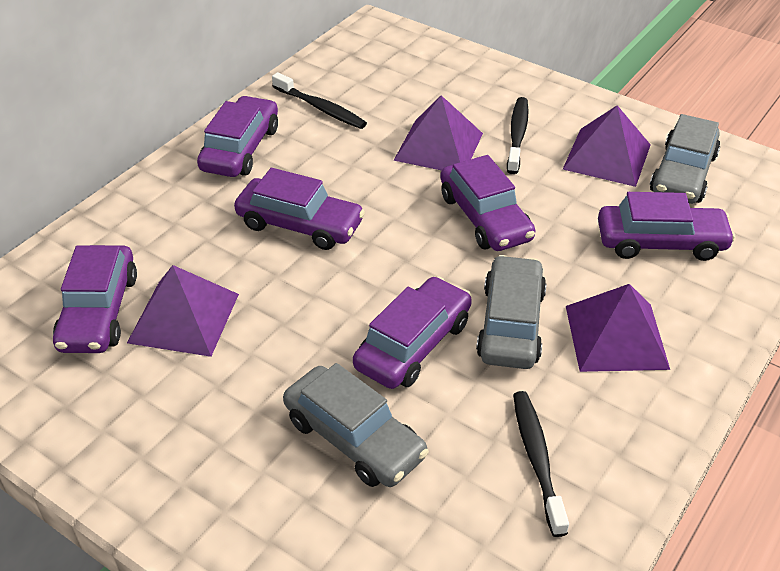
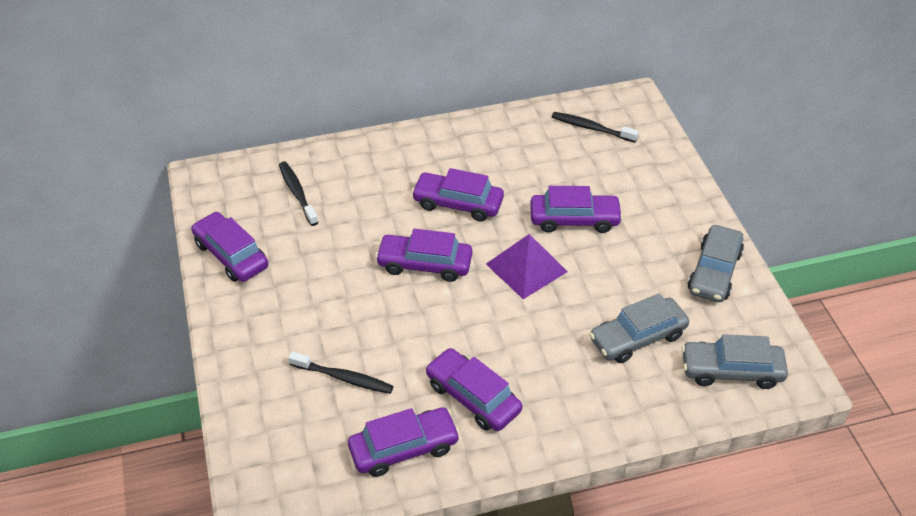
purple pyramid: 4 -> 1

